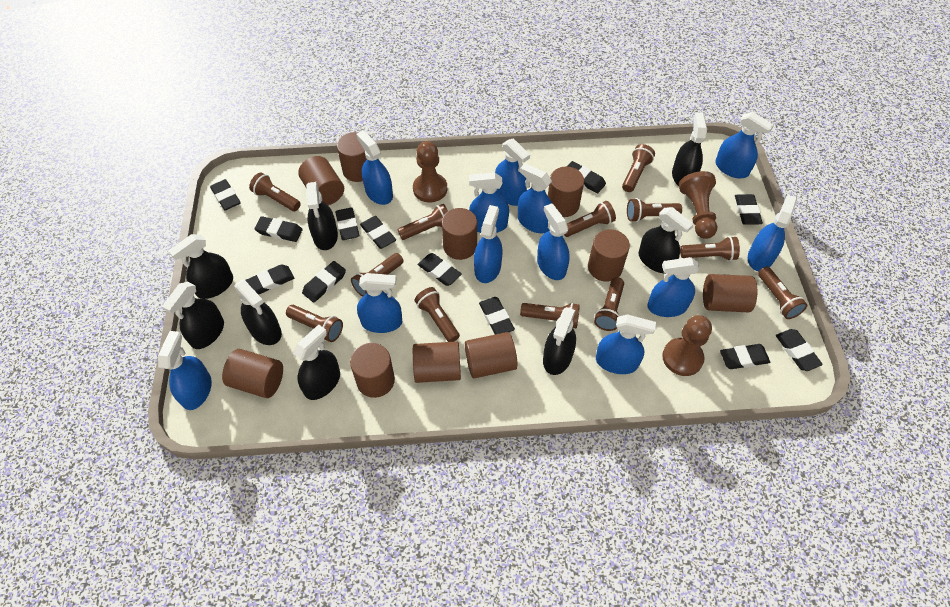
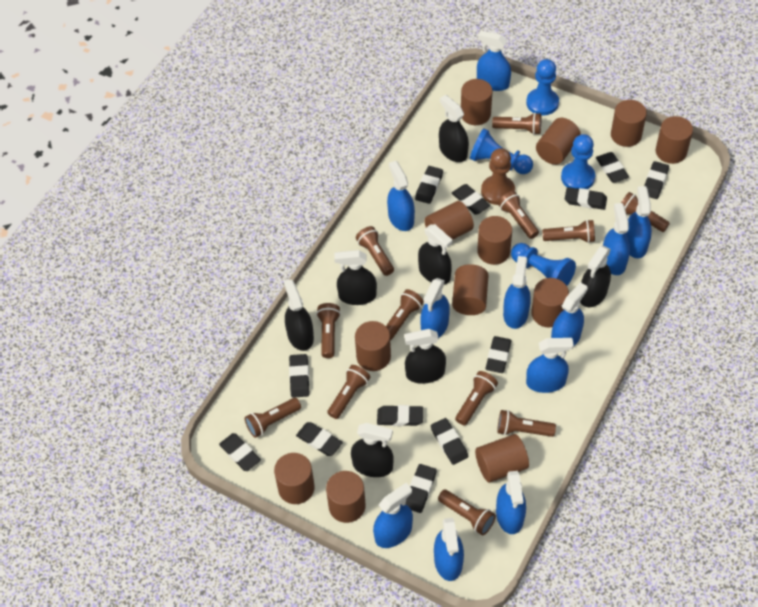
black spray bottle: 8 -> 7
blue pawn: 0 -> 4
blue spray bottle: 12 -> 11
brown cylinder: 10 -> 12
brown pawn: 3 -> 1

